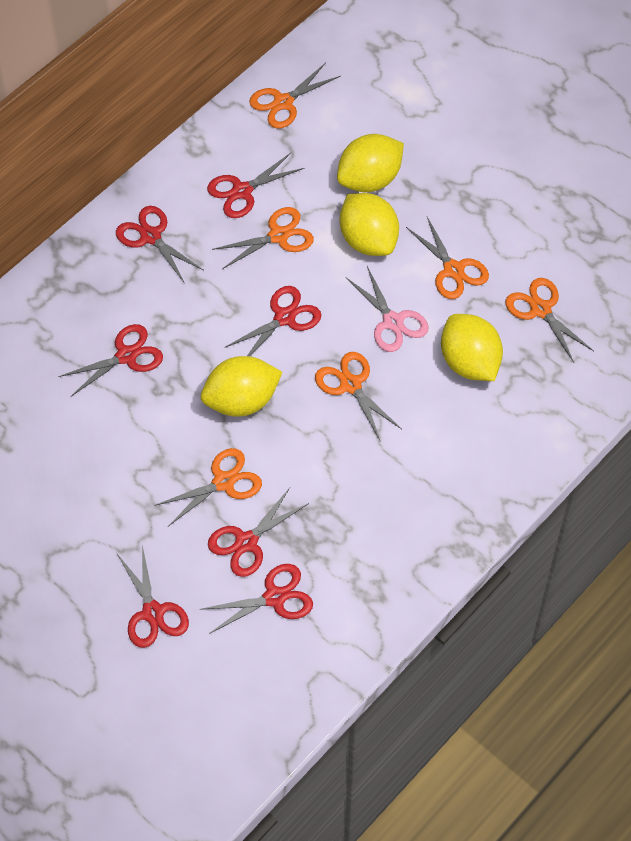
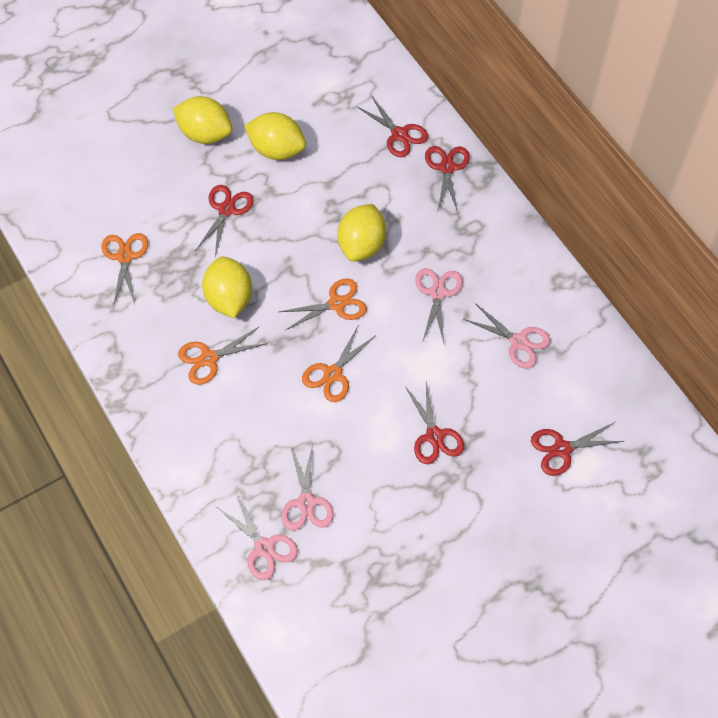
orange scissors: 6 -> 4
pink scissors: 1 -> 4
red scissors: 7 -> 5

